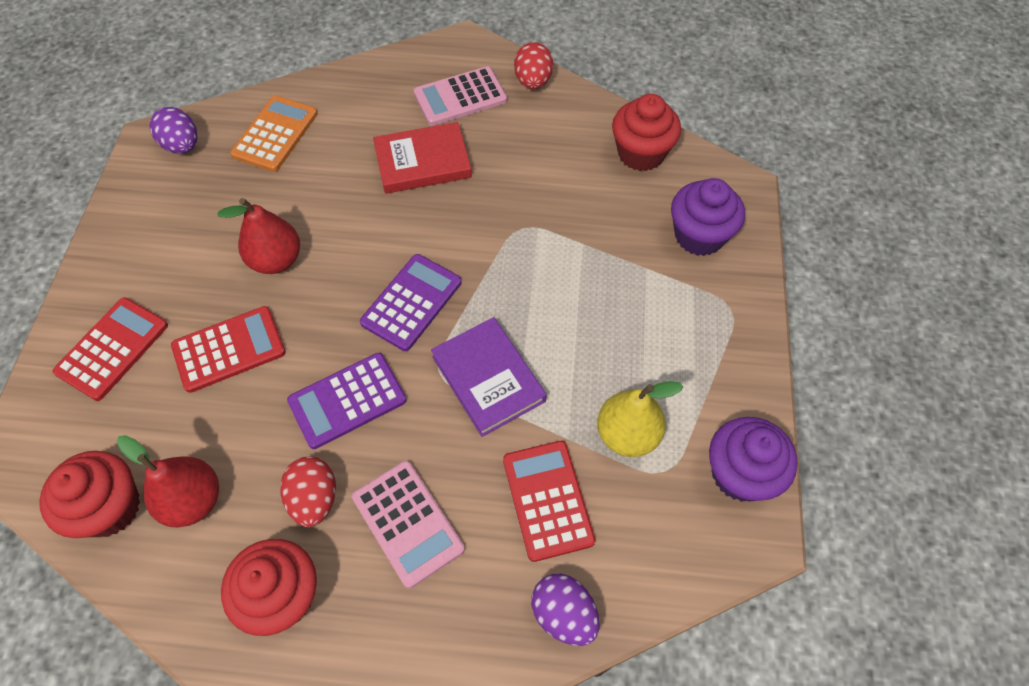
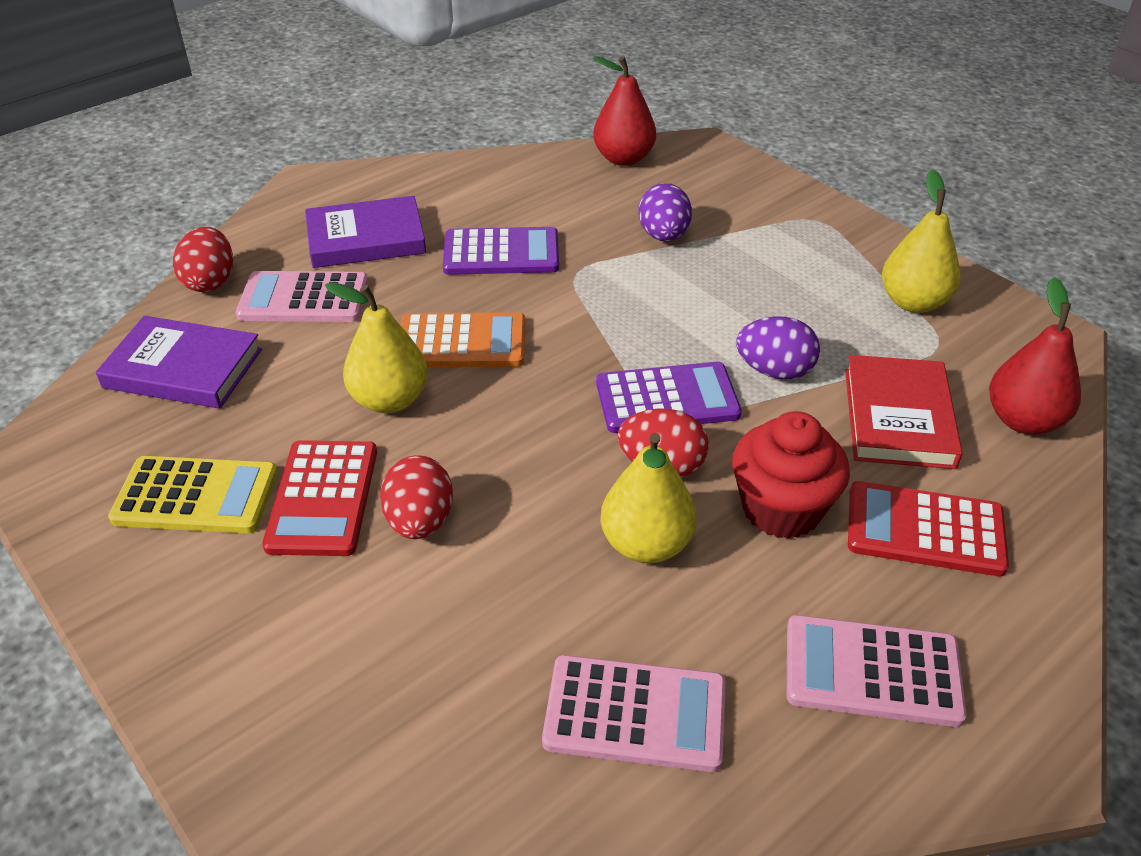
pink calculator: 2 -> 3
purple book: 1 -> 2
purple cupcake: 2 -> 0
red calculator: 3 -> 2
red cupcake: 3 -> 1
red egg: 2 -> 3
yellow calculator: 0 -> 1
yellow pear: 1 -> 3

